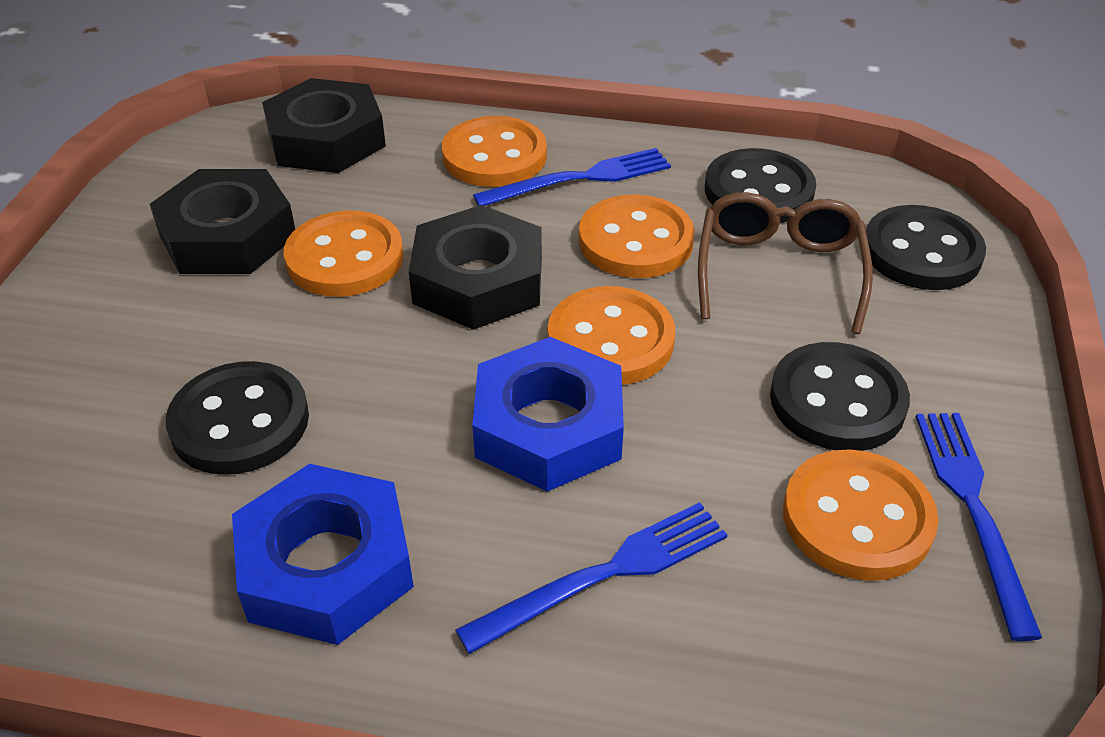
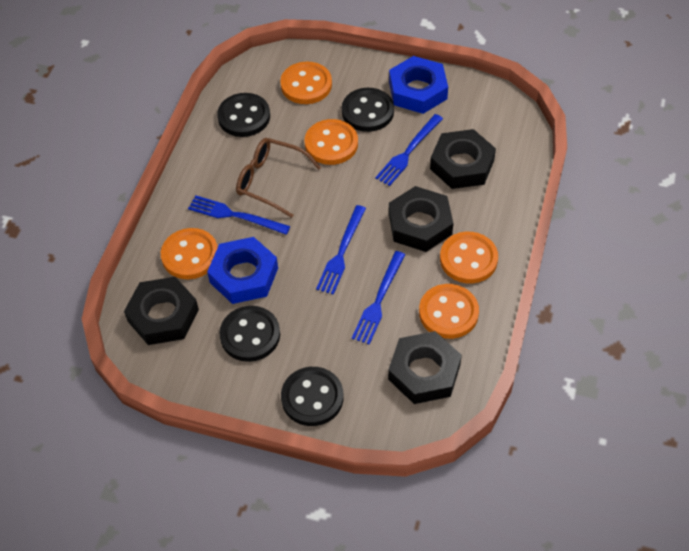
black nut: 3 -> 4
blue fork: 3 -> 4

